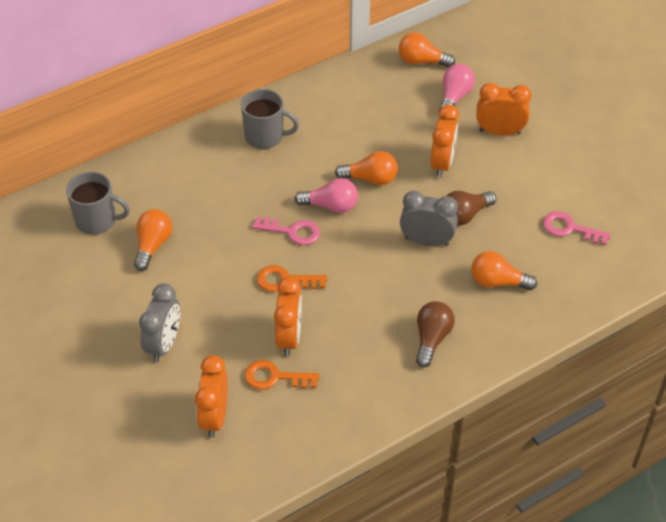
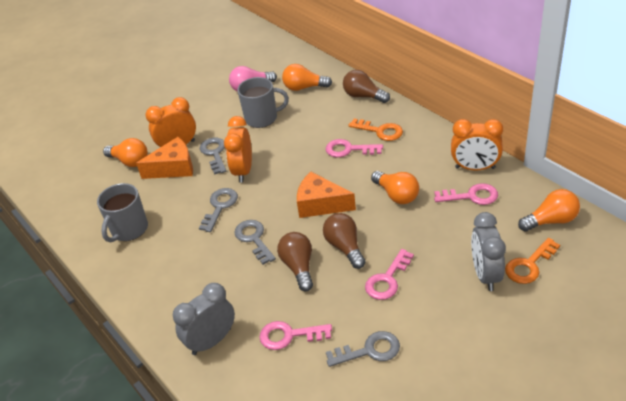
brown light bulb: 2 -> 3
grey key: 0 -> 4
orange cheese: 0 -> 2
orange clock: 4 -> 3
pink key: 2 -> 4
pink light bulb: 2 -> 1

